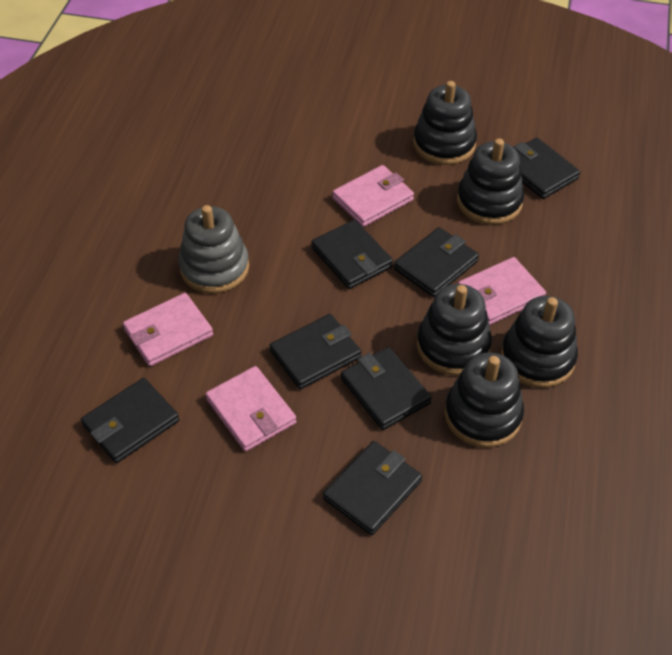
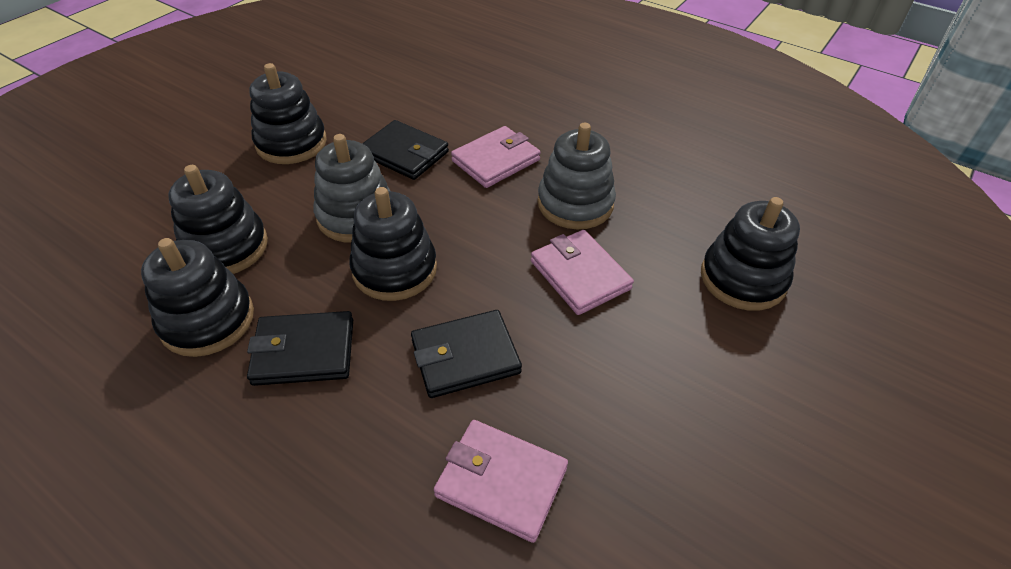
black wallet: 7 -> 3
grey stacking toy: 1 -> 2
pink wallet: 4 -> 3

